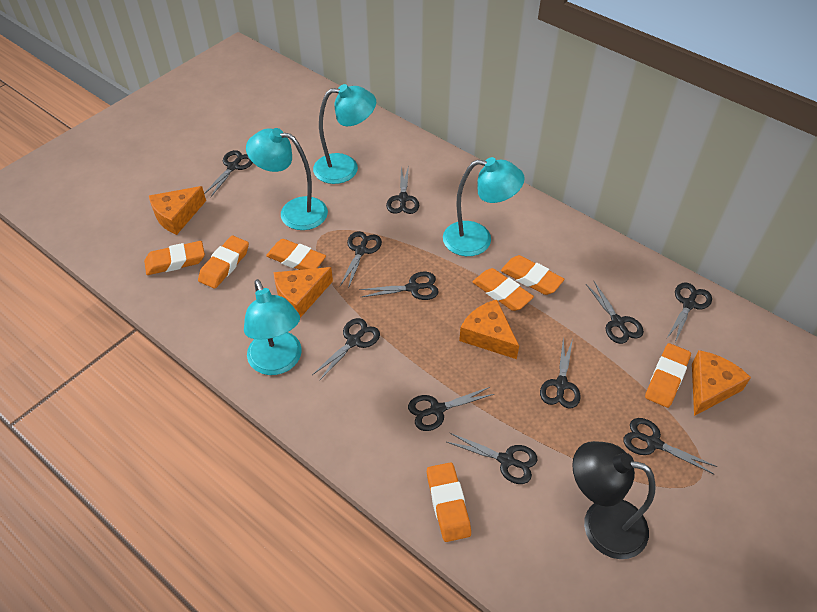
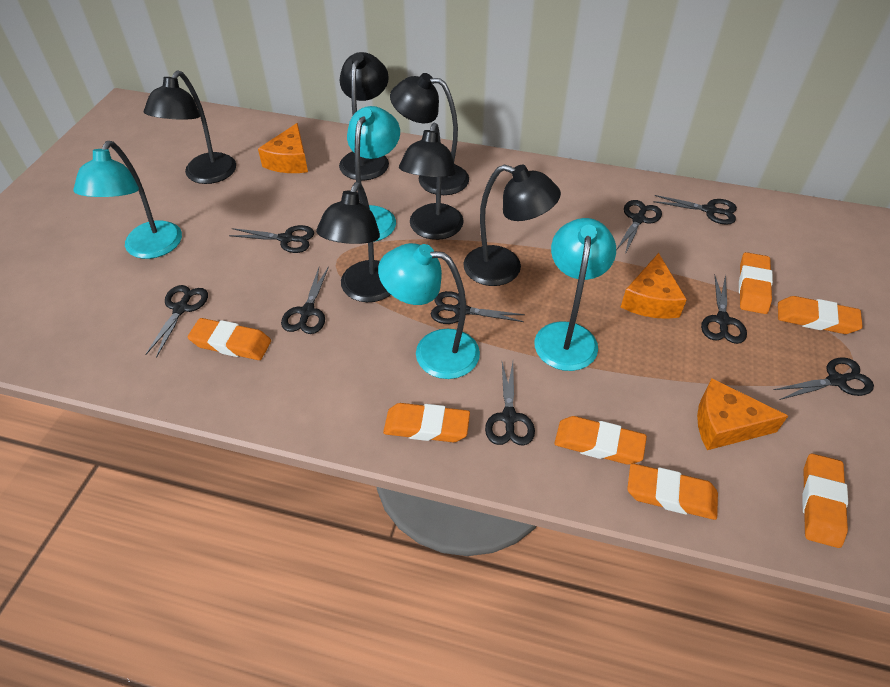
black lamp: 1 -> 6
black scissors: 11 -> 9
orange cheese: 4 -> 3

